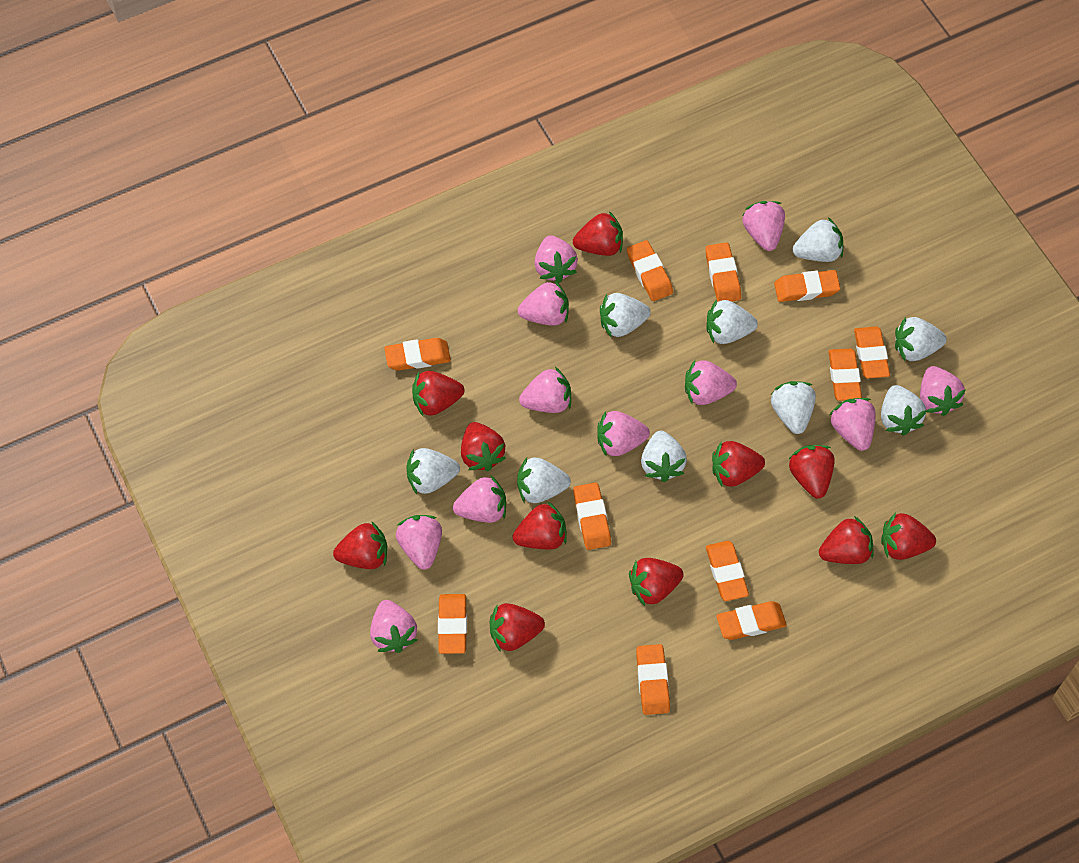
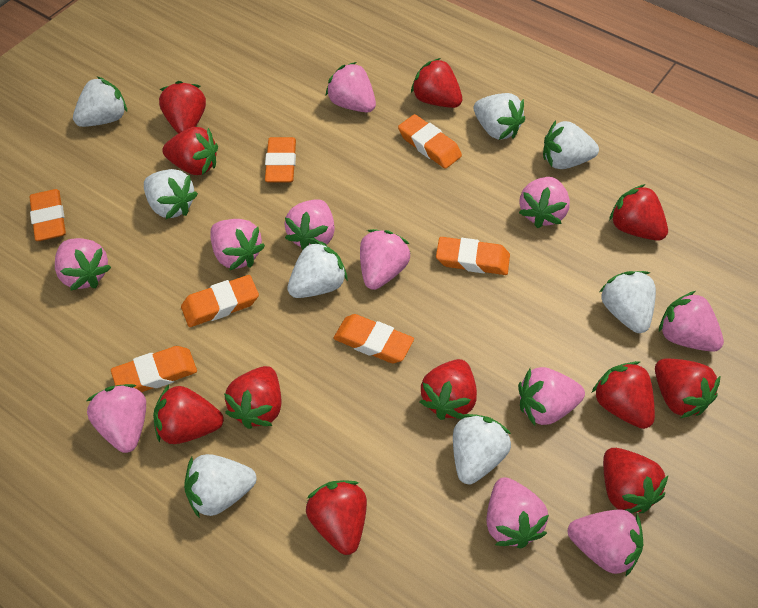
orange eraser: 11 -> 7
white strawberry: 9 -> 8

